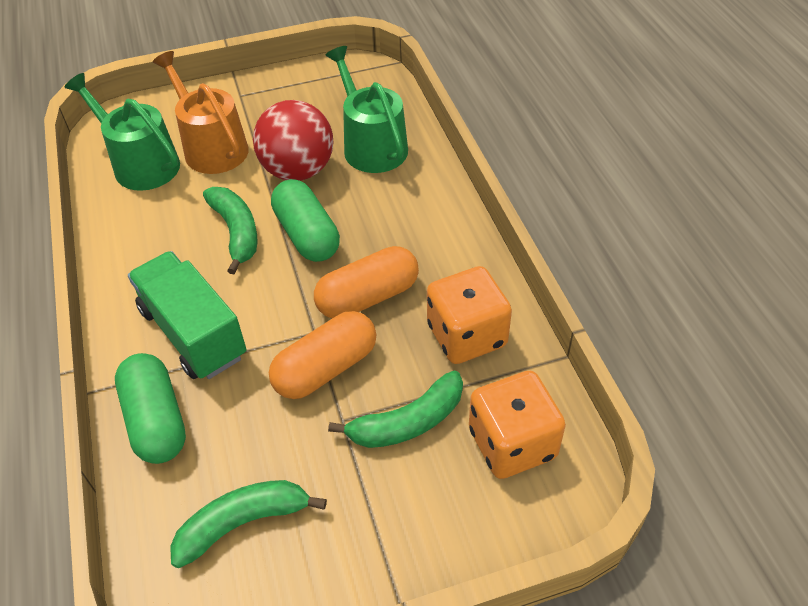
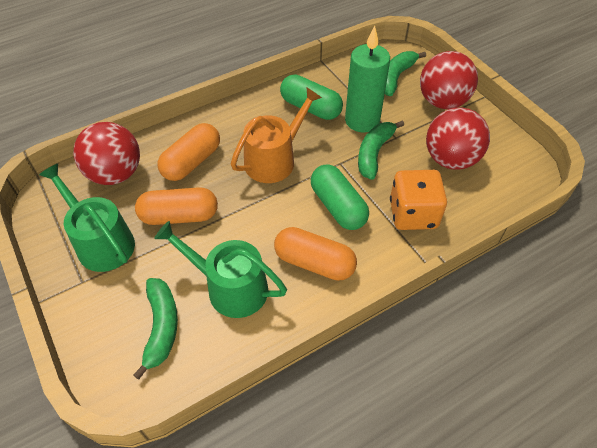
green candle: 0 -> 1
green truck: 1 -> 0
orange capsule: 2 -> 3
orange dice: 2 -> 1
red ball: 1 -> 3

